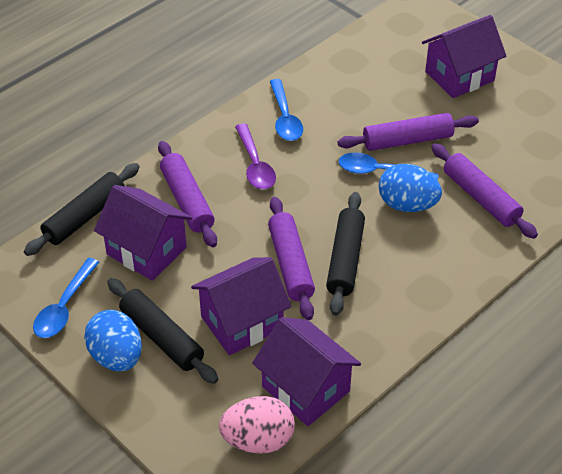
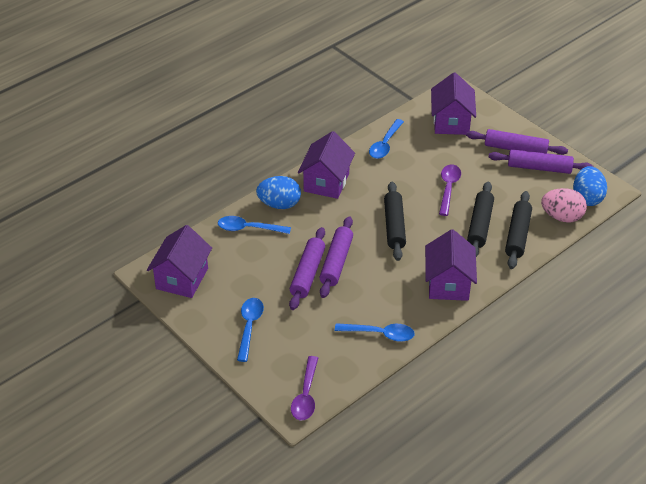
blue spoon: 3 -> 4
purple spoon: 1 -> 2

